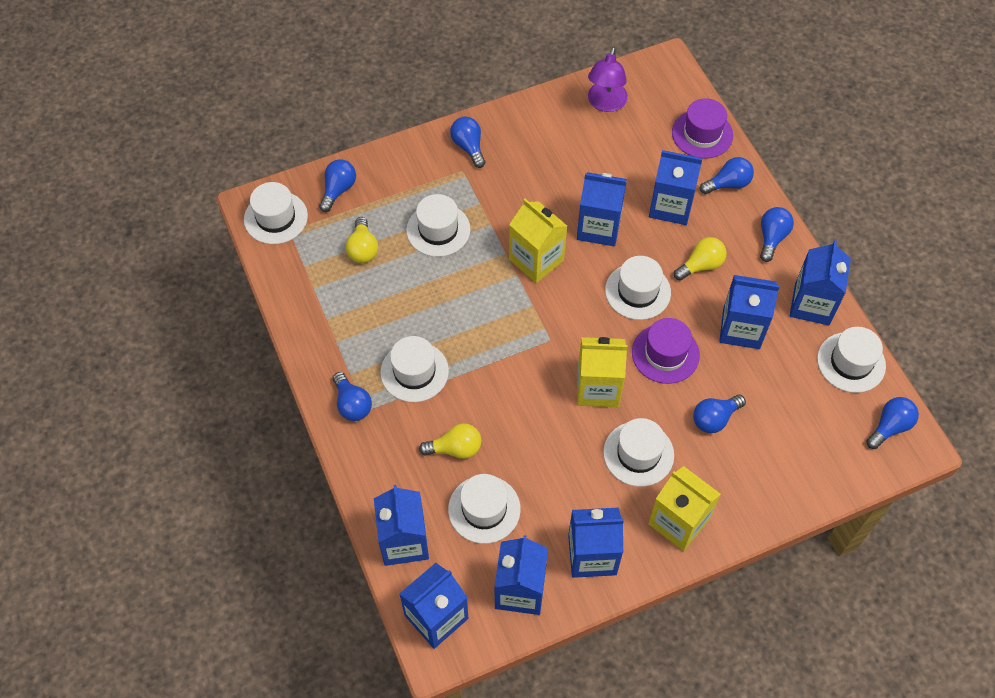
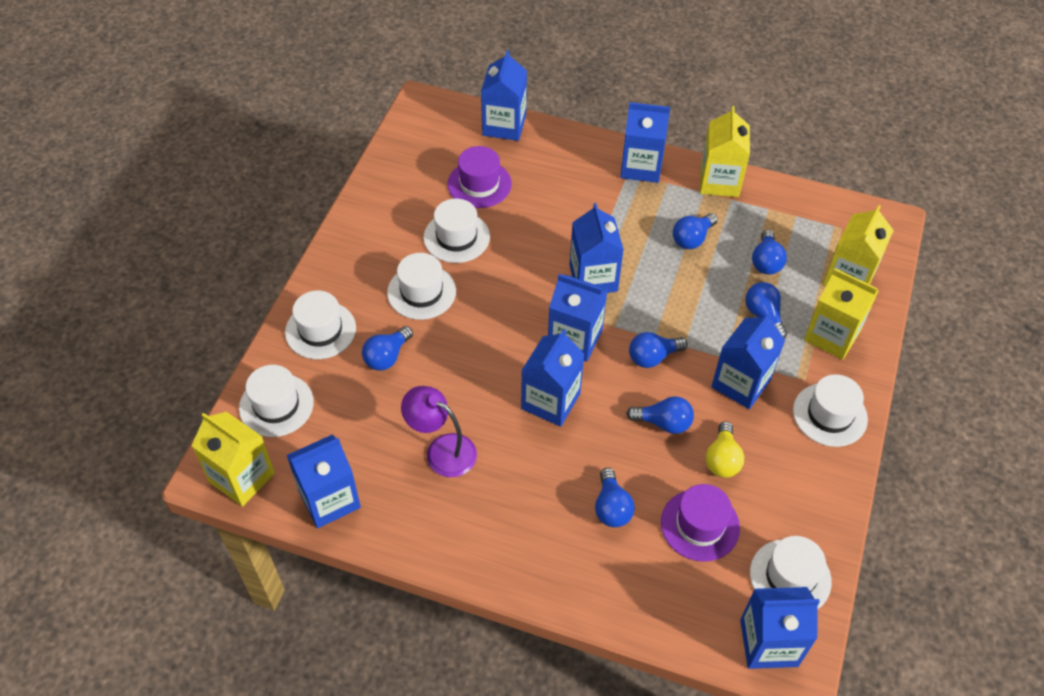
white hat: 7 -> 6
yellow carton: 3 -> 4
yellow light bulb: 3 -> 1

